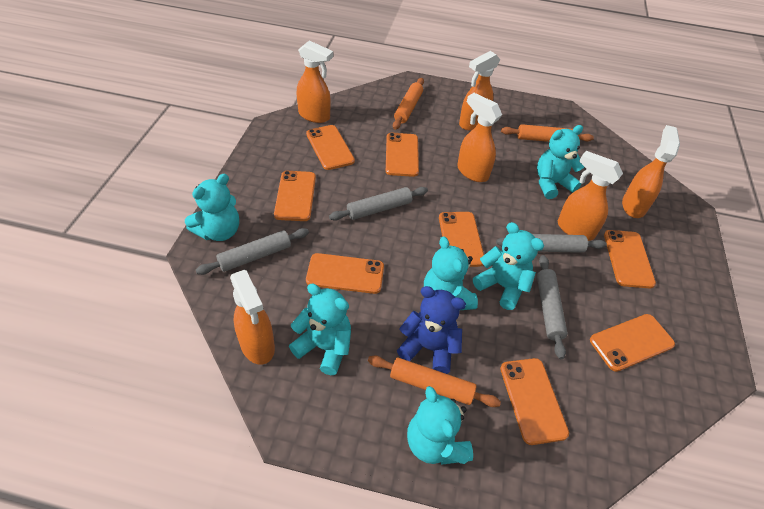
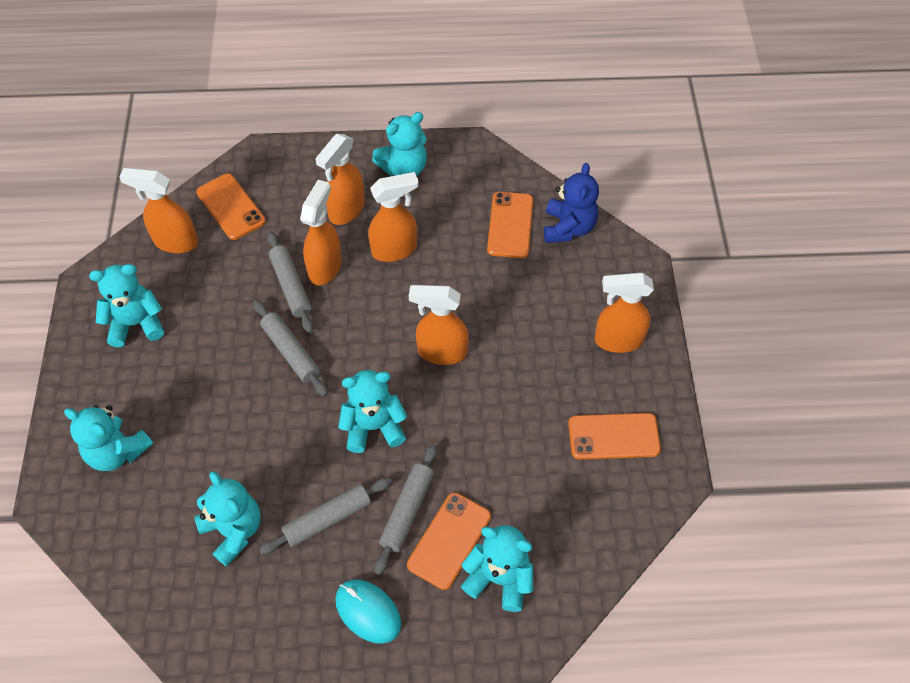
orange phone: 8 -> 4
orange rolling pin: 3 -> 0
turquoise mouse: 0 -> 1

